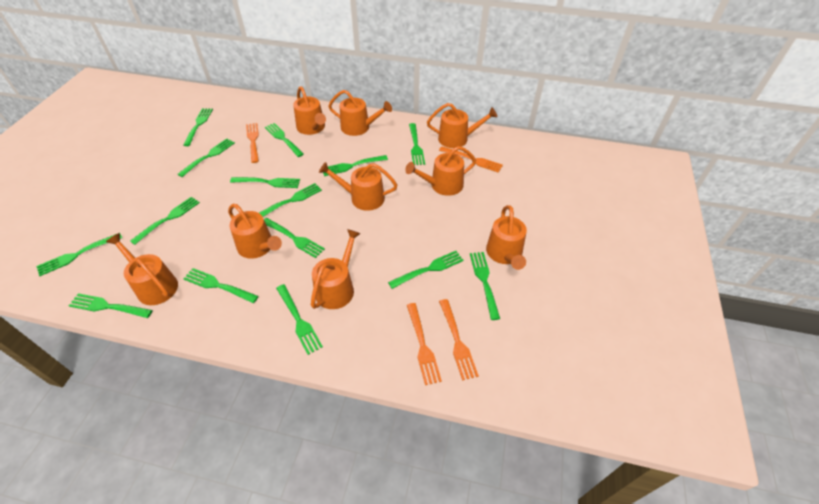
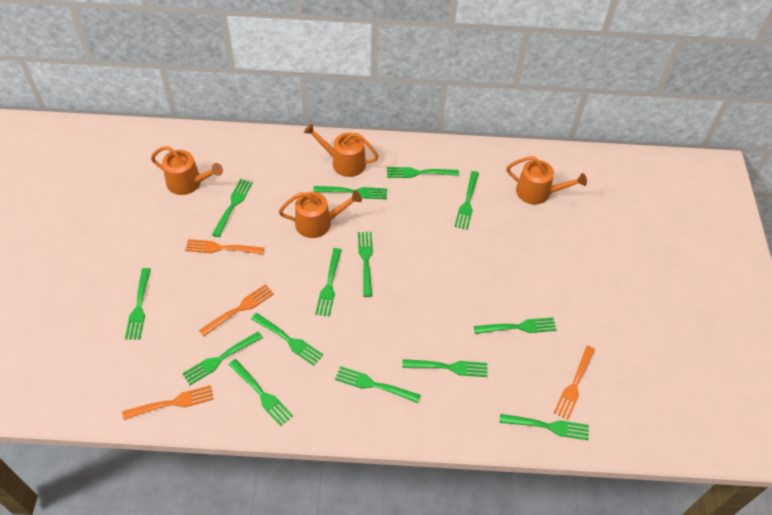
green fork: 15 -> 14
orange watering can: 9 -> 4

